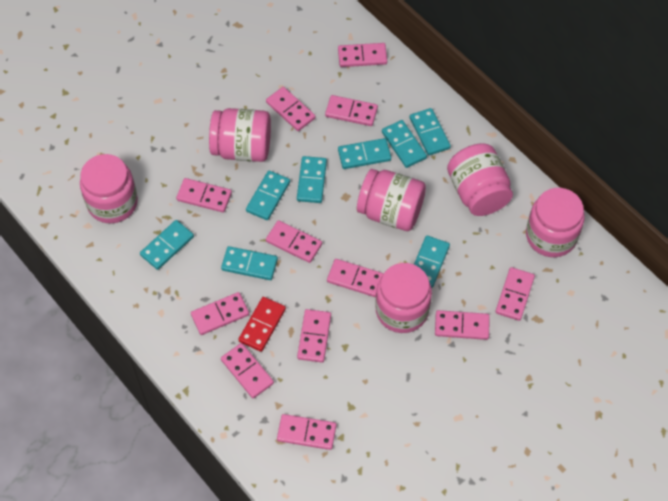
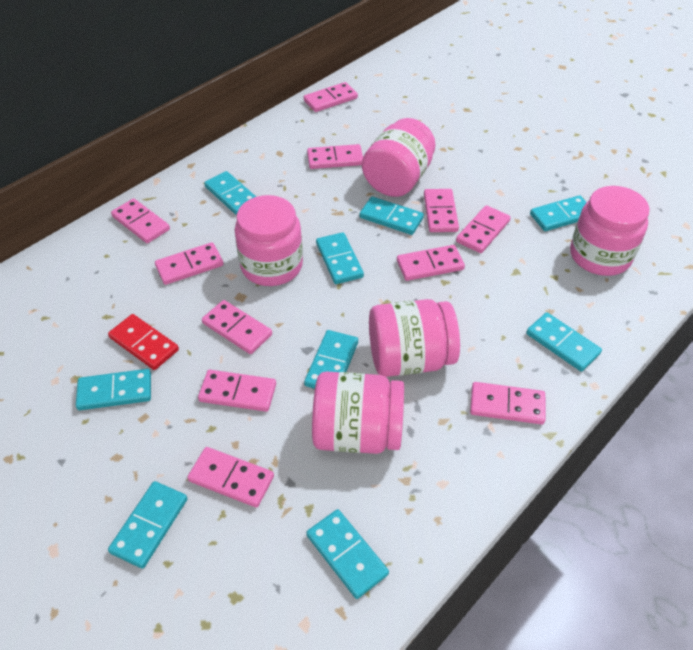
pink domino: 12 -> 11
pink jar: 6 -> 5
turquoise domino: 8 -> 9

